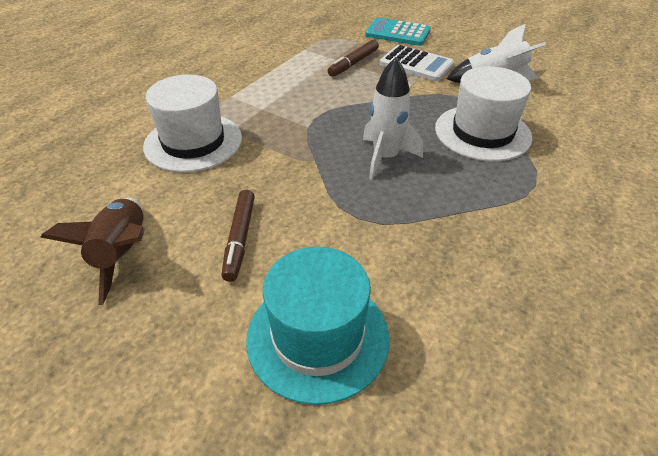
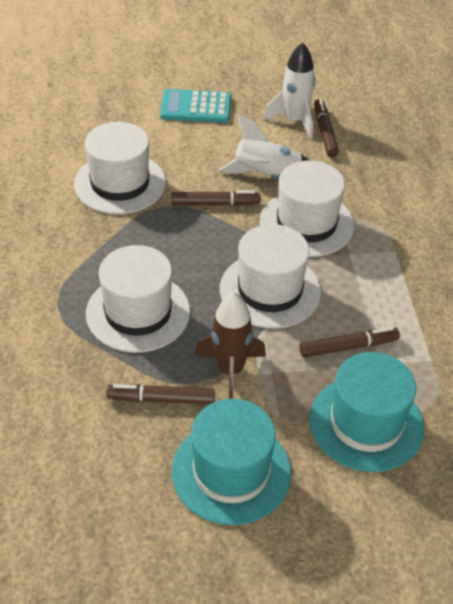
brown marker: 2 -> 4
turquoise hat: 1 -> 2
white calculator: 1 -> 0
white hat: 2 -> 4

